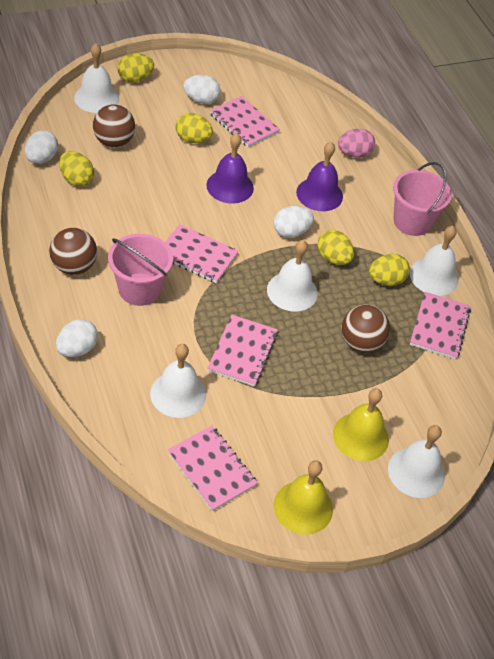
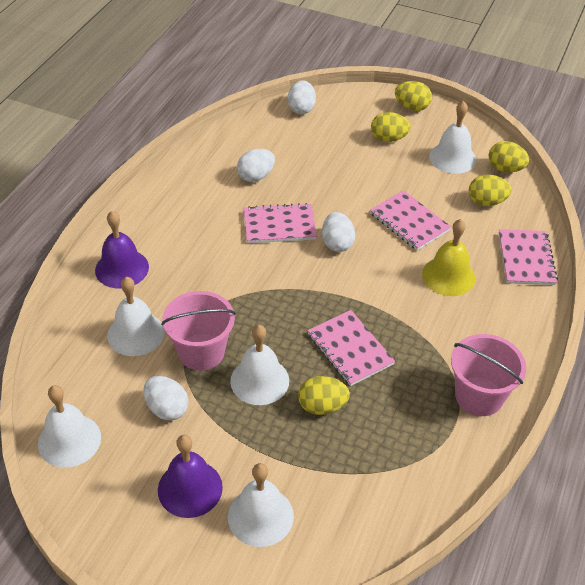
brown ball: 3 -> 0
pink egg: 1 -> 0
pink notebook: 5 -> 4
yellow bell: 2 -> 1

